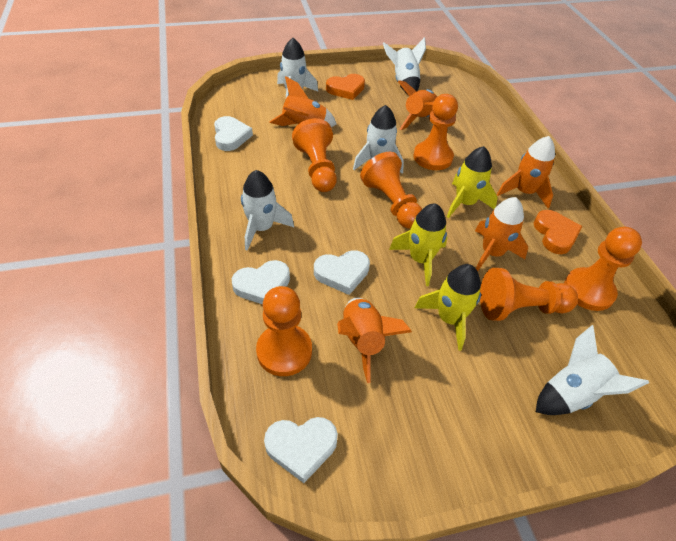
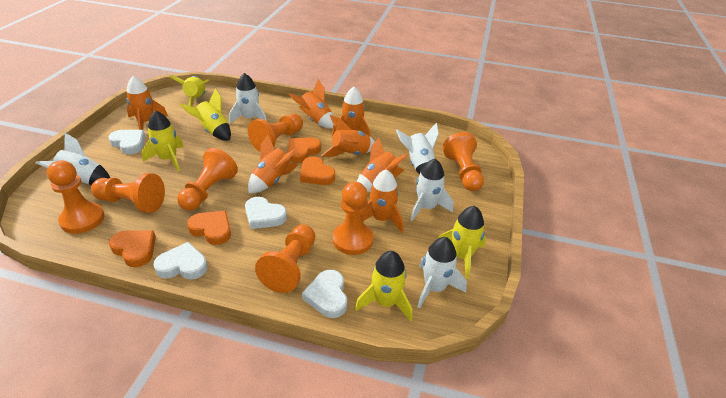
orange heart: 2 -> 4
orange pawn: 6 -> 7
orange rocket: 5 -> 7
yellow rocket: 3 -> 5

